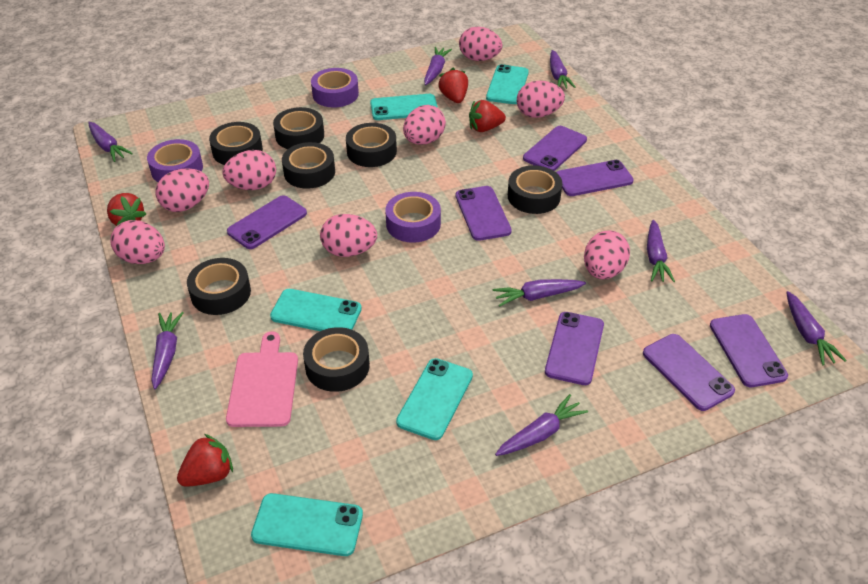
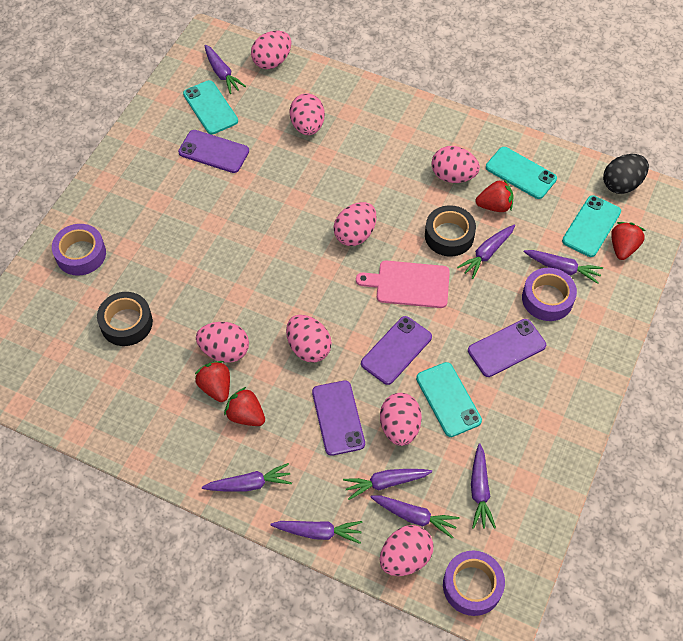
black egg: 0 -> 1
black tape: 7 -> 2
purple phone: 7 -> 4
turquoise phone: 5 -> 4

